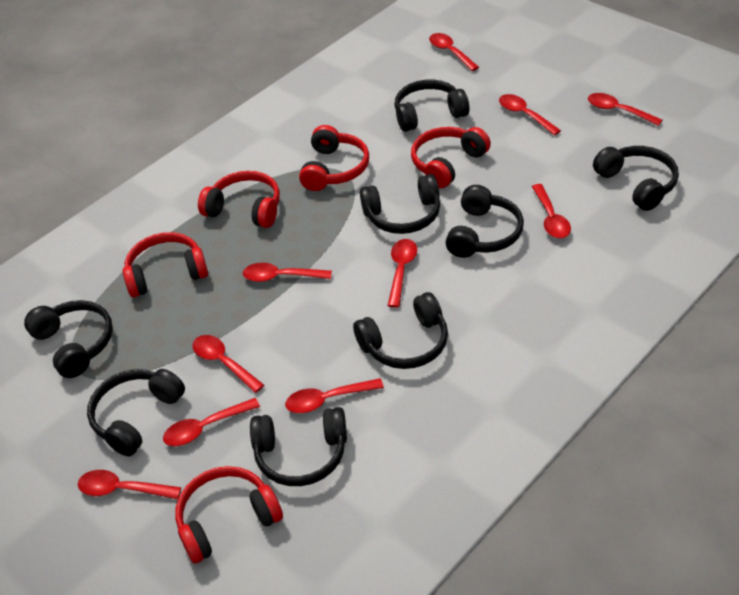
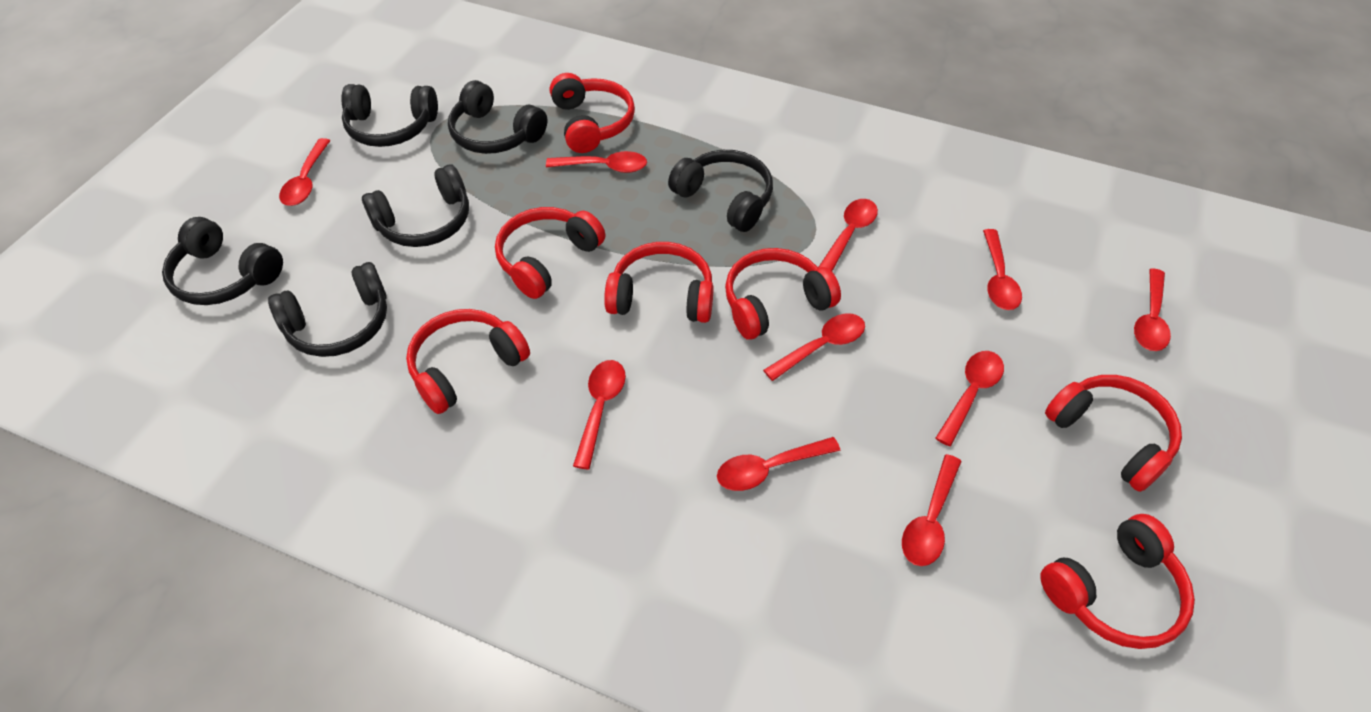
black headphones: 8 -> 6
red headphones: 5 -> 7

